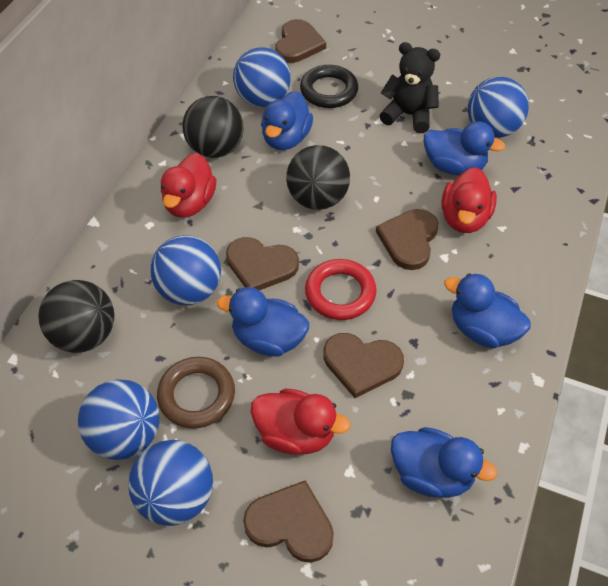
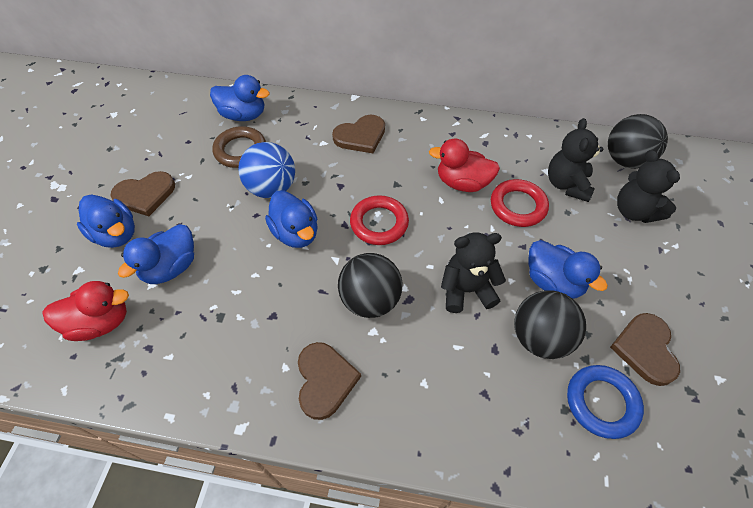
black ring: 1 -> 0
black teddy bear: 1 -> 3
blue ball: 5 -> 1
blue ring: 0 -> 1
brown heart: 5 -> 4
red duck: 3 -> 2
red ring: 1 -> 2

